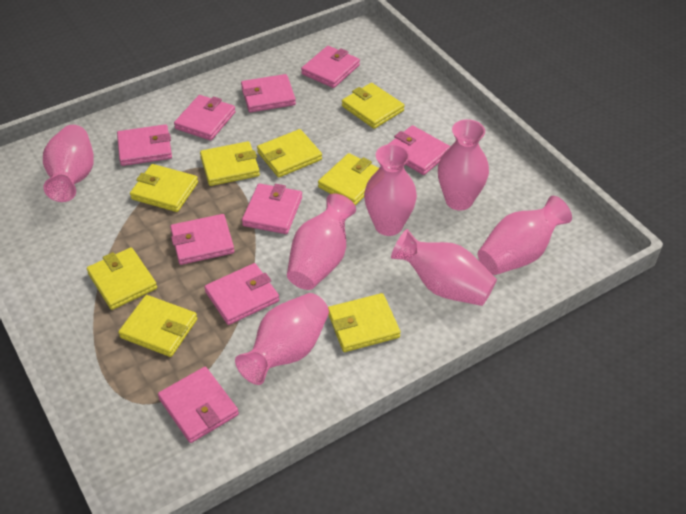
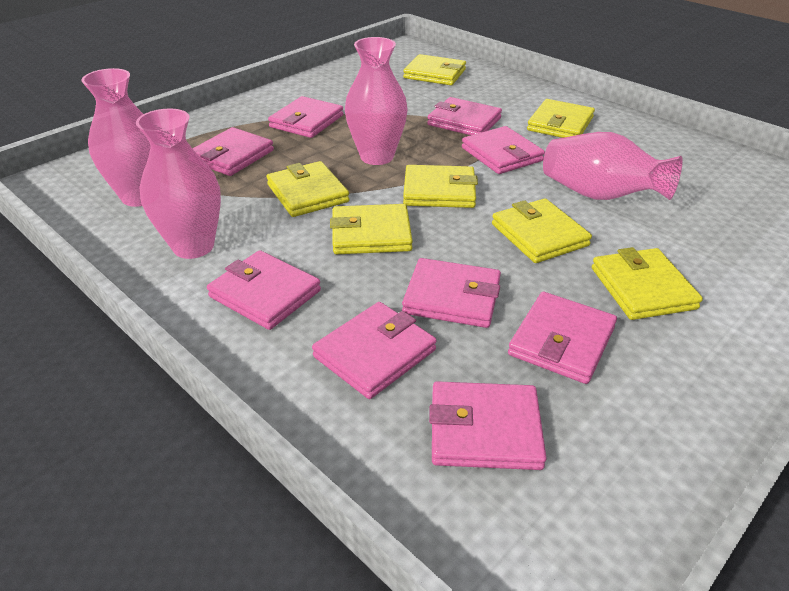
pink vase: 7 -> 4
yellow wallet: 8 -> 7

